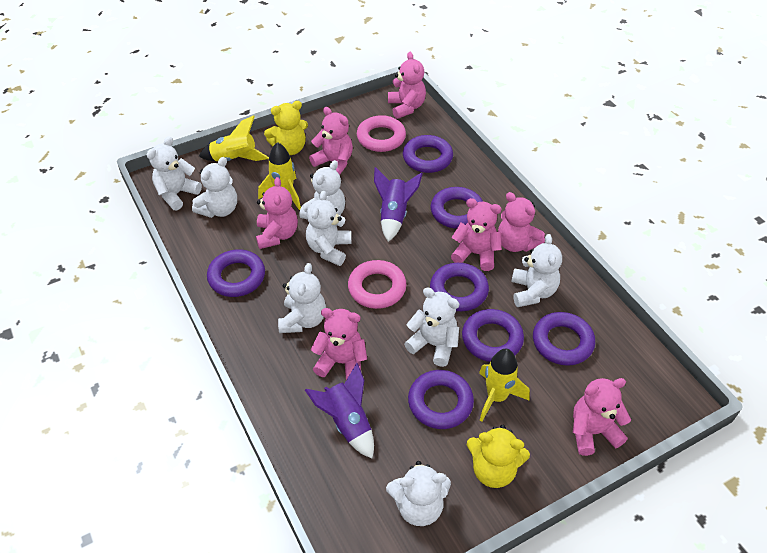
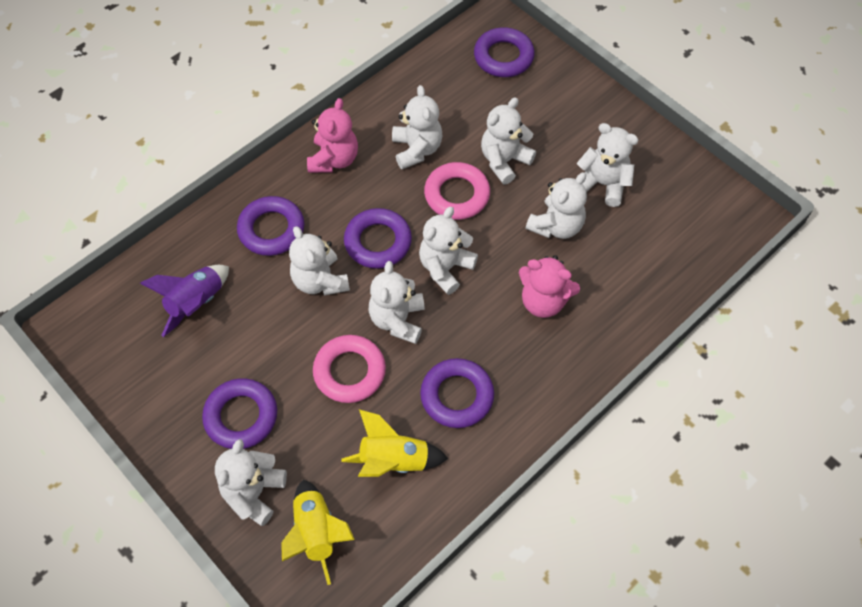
pink teddy bear: 7 -> 2
purple ring: 7 -> 5
purple rocket: 2 -> 1
yellow rocket: 3 -> 2
yellow teddy bear: 2 -> 0

